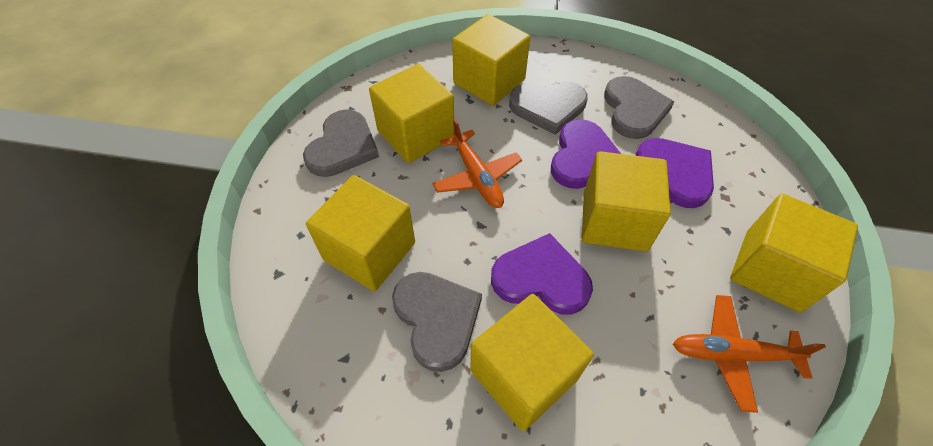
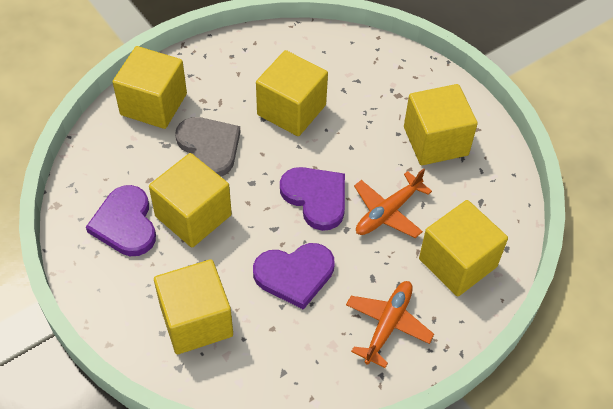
grey heart: 4 -> 1

